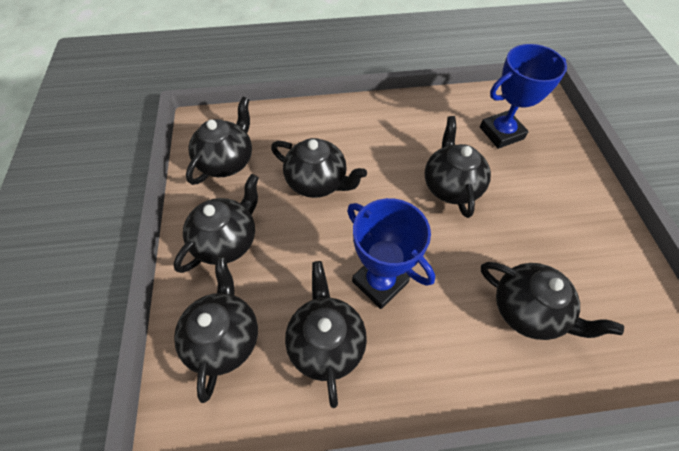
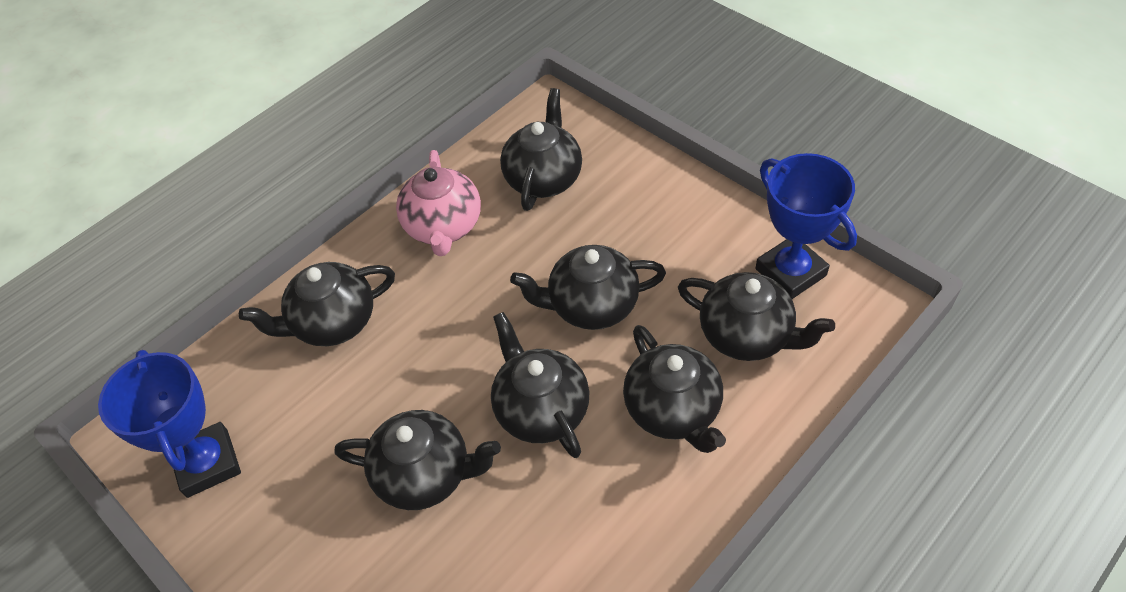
pink teapot: 0 -> 1

